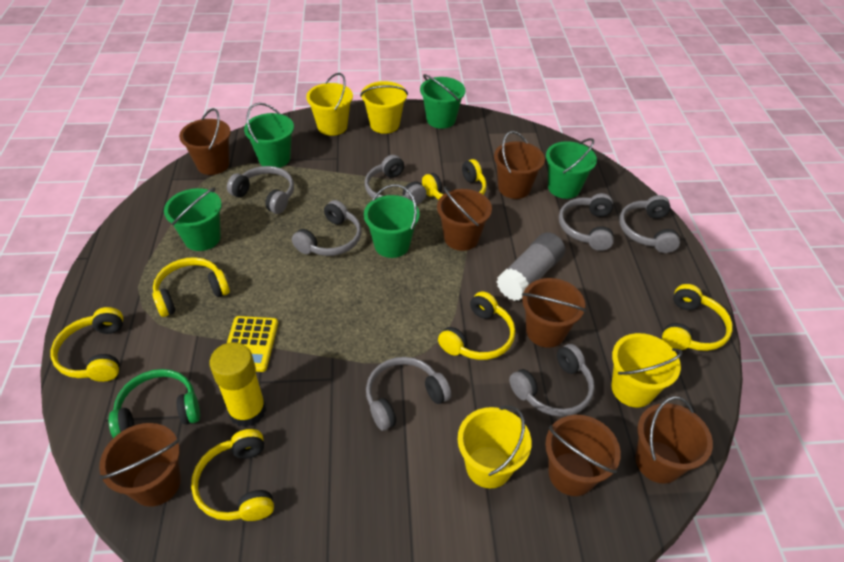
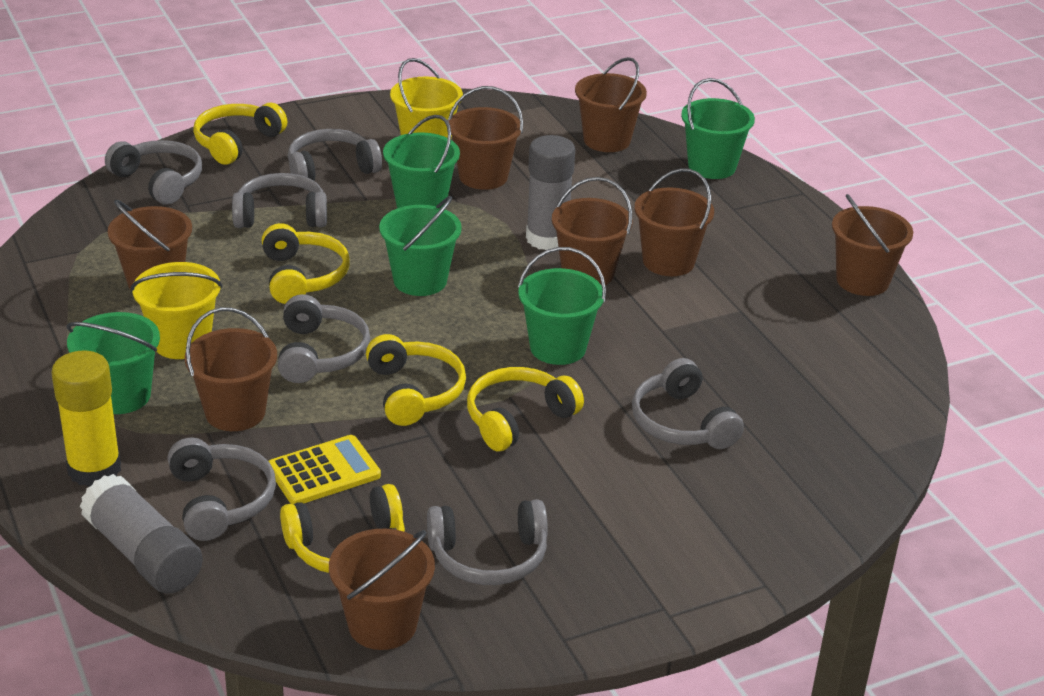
brown bucket: 7 -> 8
green headphones: 1 -> 0
grey glue stick: 1 -> 2
yellow bucket: 4 -> 2
yellow headphones: 6 -> 5

